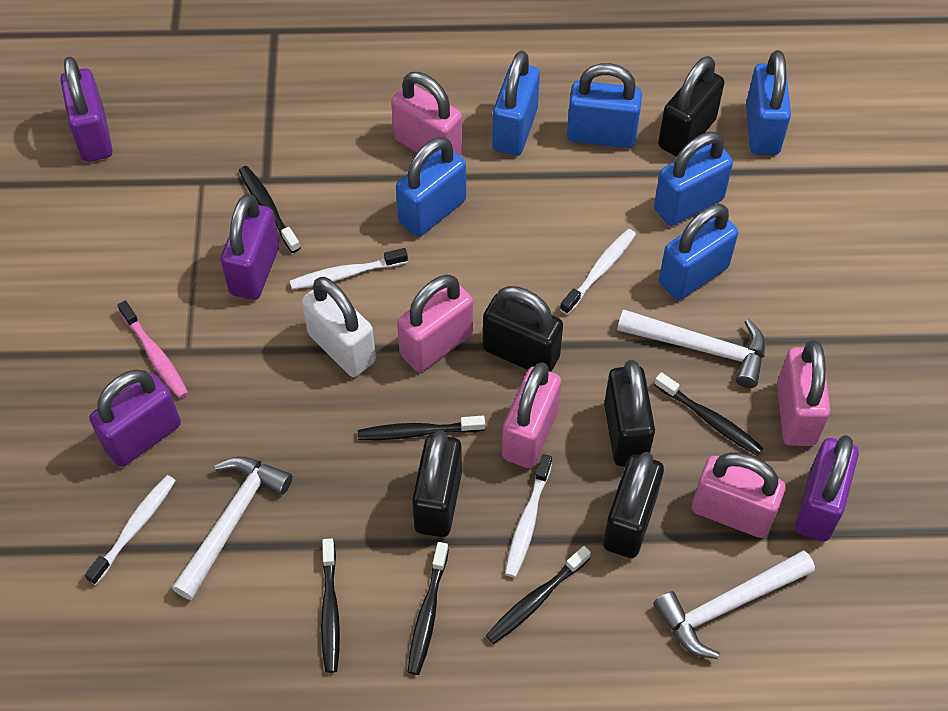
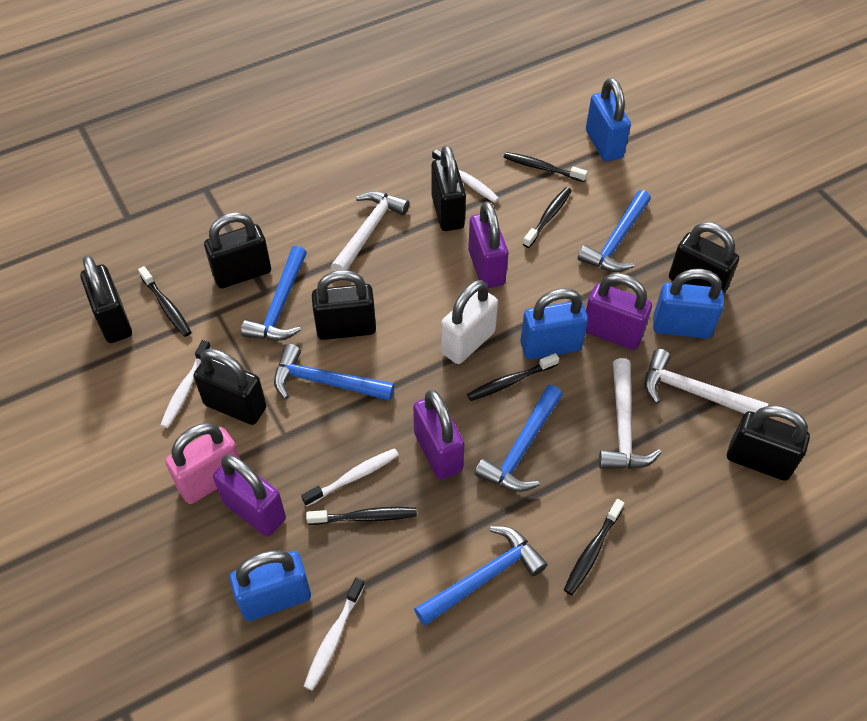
black padlock: 5 -> 7
blue hammer: 0 -> 5
blue padlock: 6 -> 4
pink padlock: 5 -> 1
pink toothbrush: 1 -> 0

